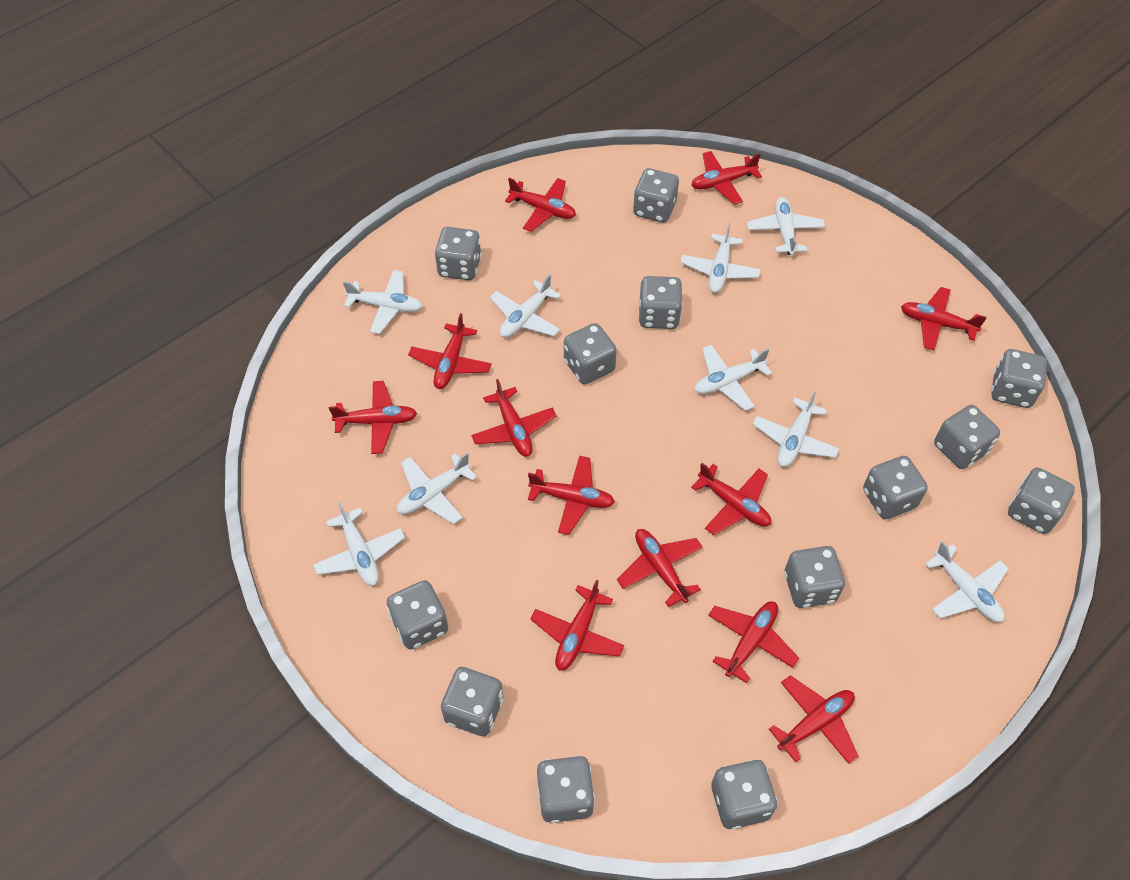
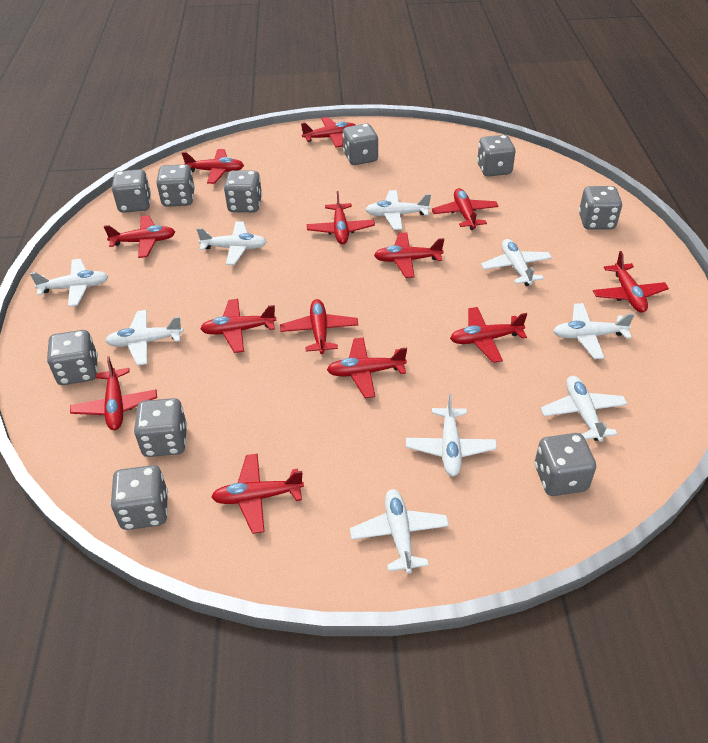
grey dice: 13 -> 10
red plane: 12 -> 13

